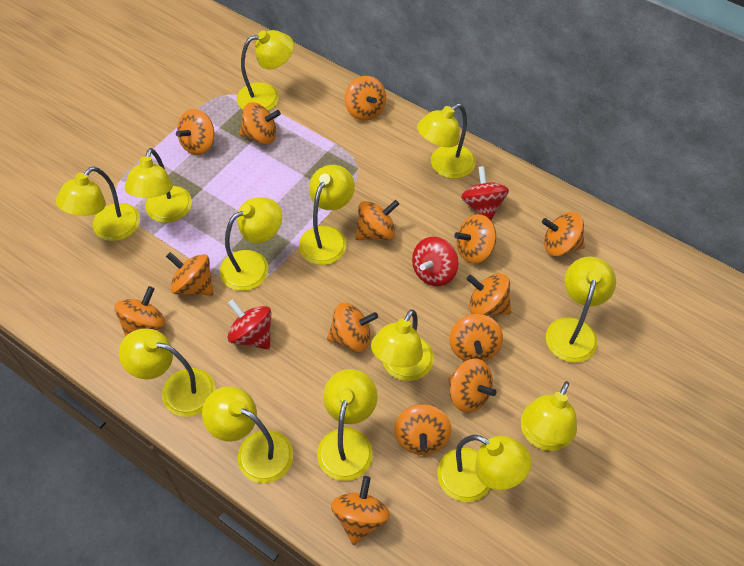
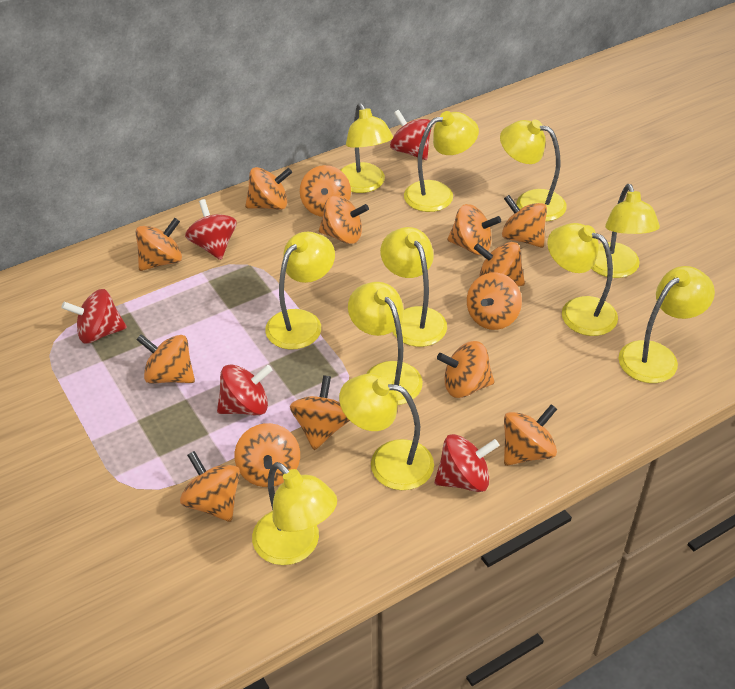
red spinning top: 3 -> 5
yellow lamp: 13 -> 11

